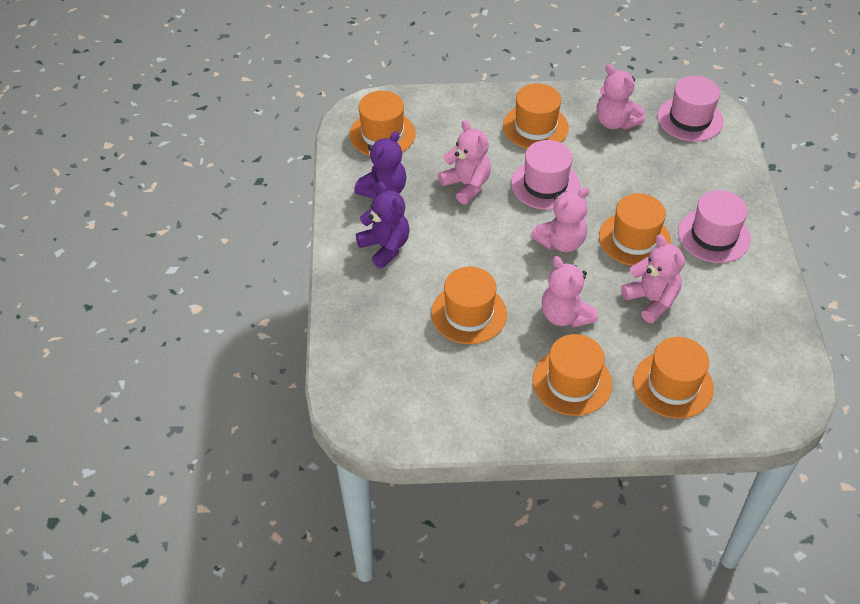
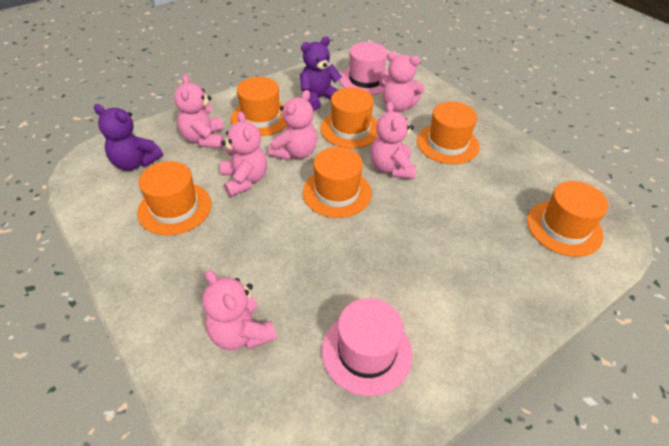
pink hat: 3 -> 2
pink teddy bear: 5 -> 6

